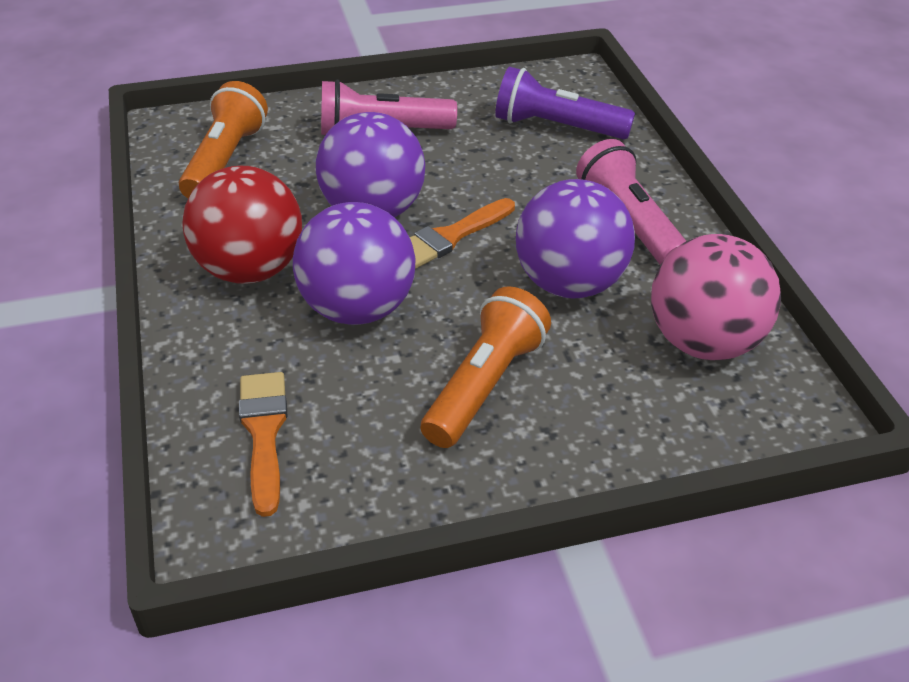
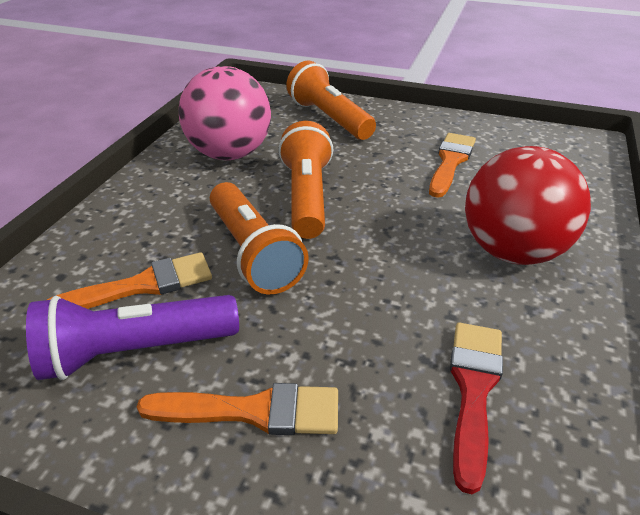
orange brush: 2 -> 3
orange flashlight: 2 -> 3
pink flashlight: 2 -> 0
purple ball: 3 -> 0
red brush: 0 -> 1

